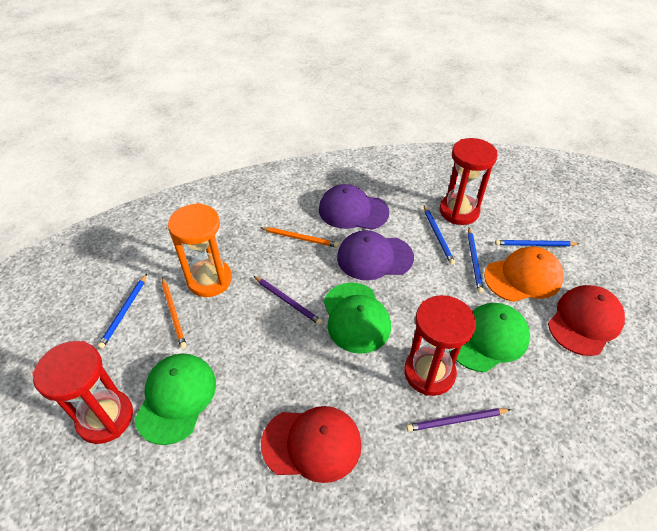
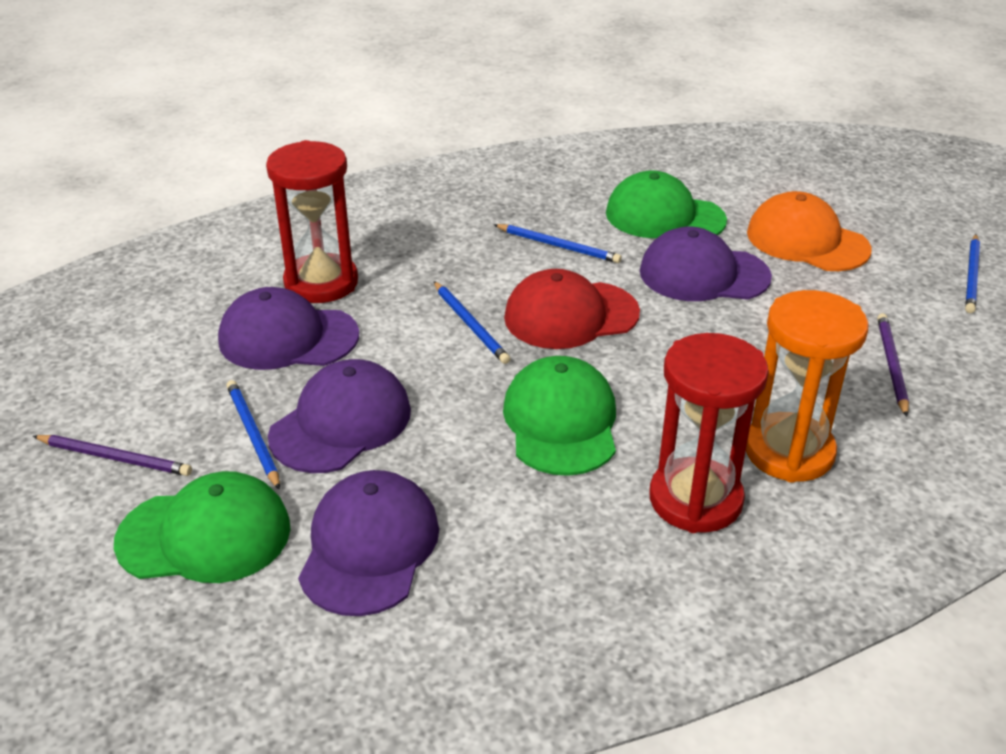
orange pencil: 2 -> 0
purple cap: 2 -> 4
red cap: 2 -> 1
red hourglass: 3 -> 2

